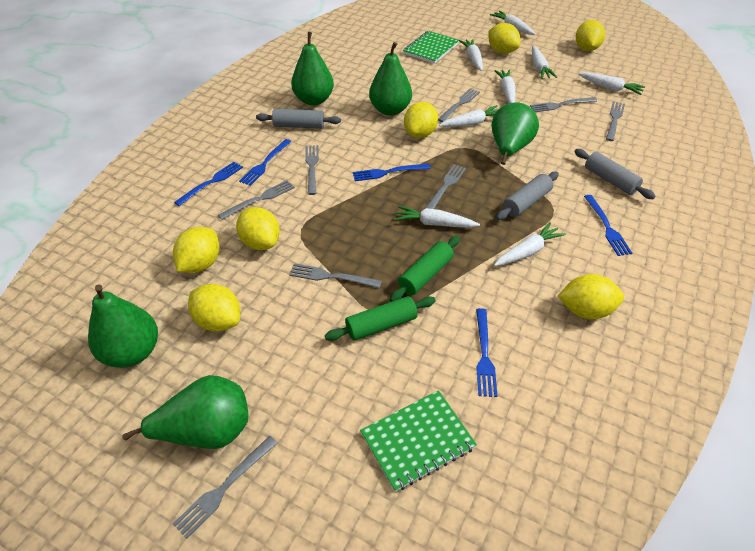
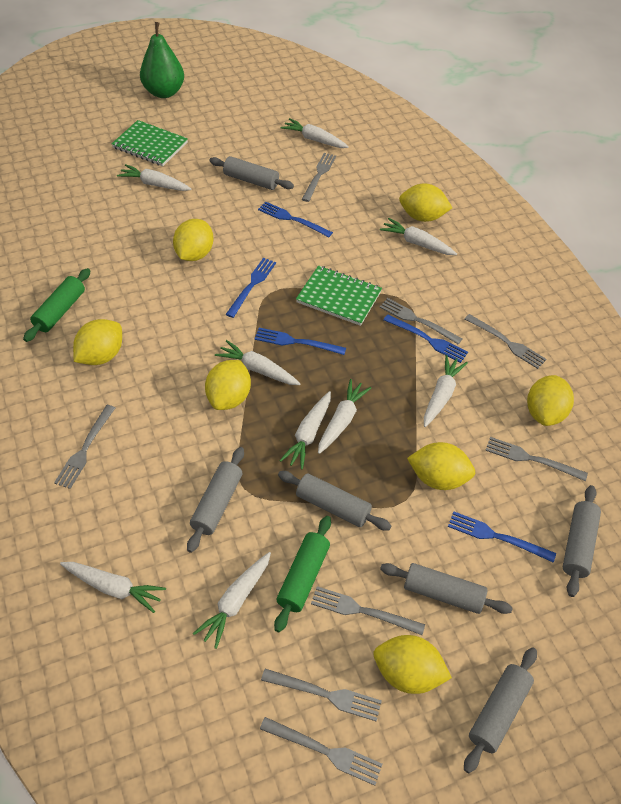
green pear: 5 -> 1
grey rolling pin: 3 -> 6
white carrot: 8 -> 9

